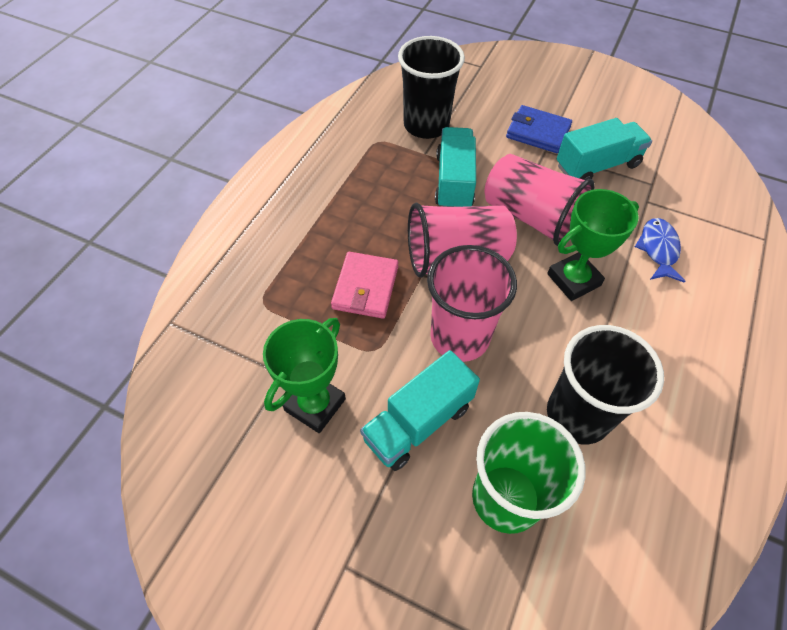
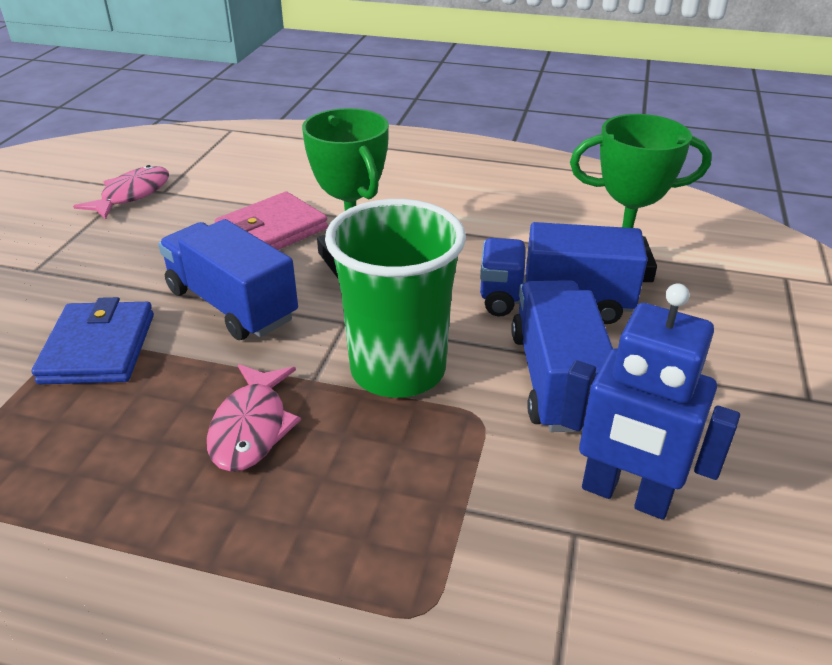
black cup: 2 -> 0
blue fish: 1 -> 0
blue robot: 0 -> 1
blue truck: 0 -> 3
pink cup: 3 -> 0
pink fish: 0 -> 2
turquoise truck: 3 -> 0

